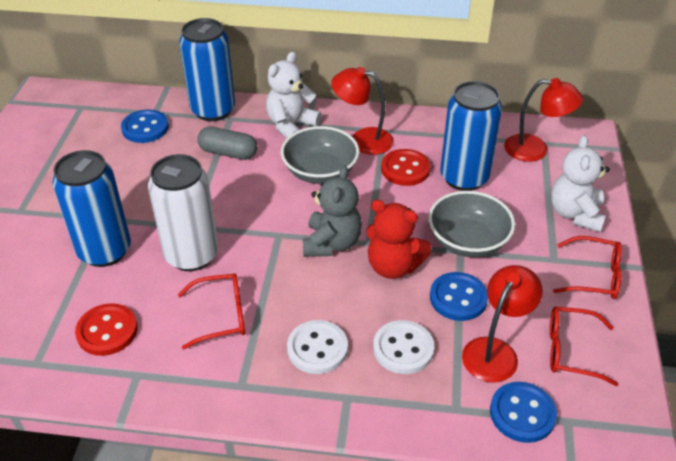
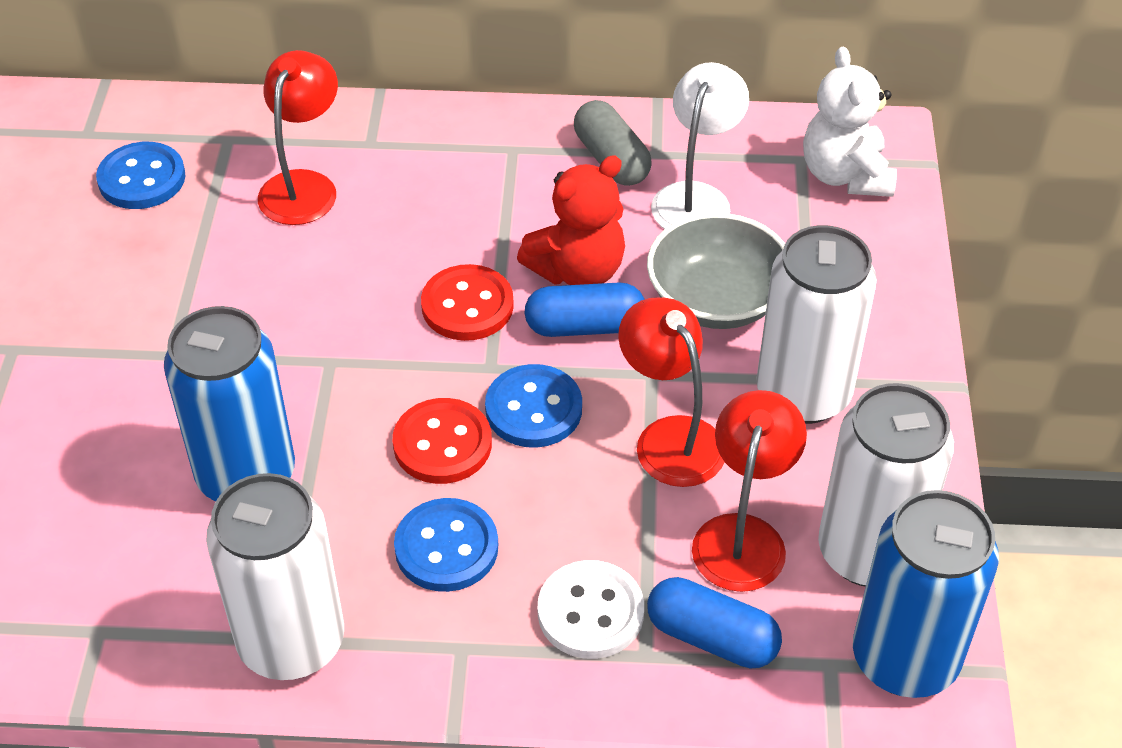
blue can: 3 -> 2
blue capsule: 0 -> 2
grey bowl: 2 -> 1
grey teddy bear: 1 -> 0
red glasses: 3 -> 0
white button: 2 -> 1
white can: 1 -> 3
white lamp: 0 -> 1
white teddy bear: 2 -> 1

